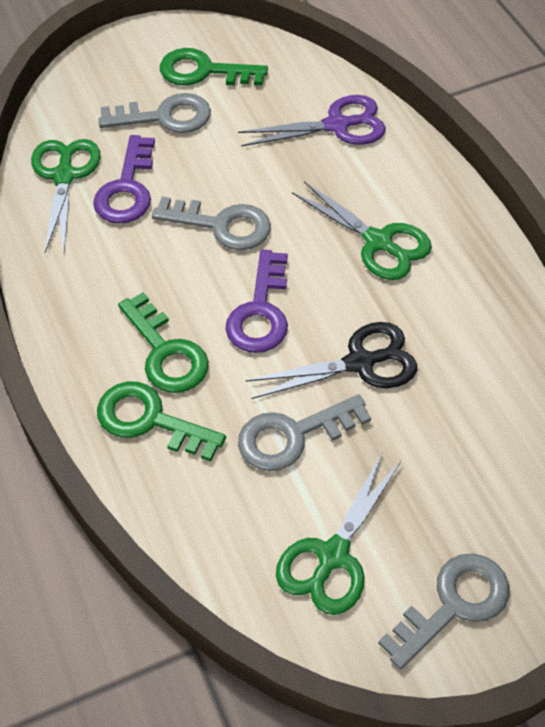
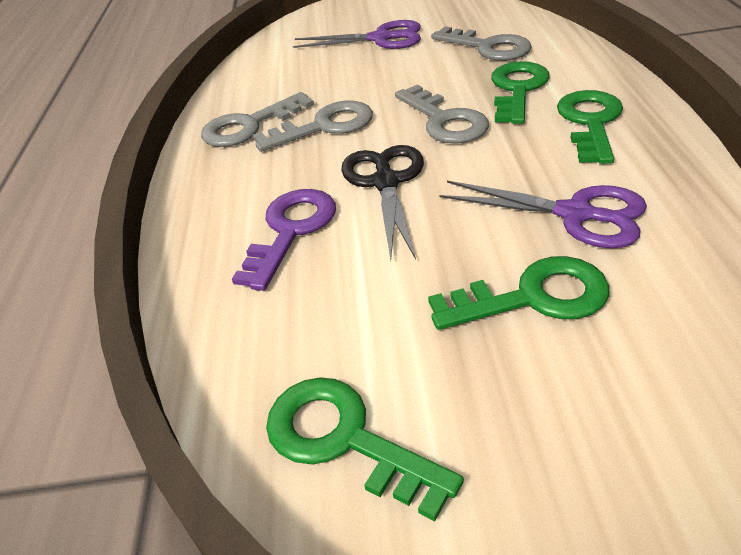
green key: 3 -> 4
green scissors: 3 -> 0
purple key: 2 -> 1
purple scissors: 1 -> 2

